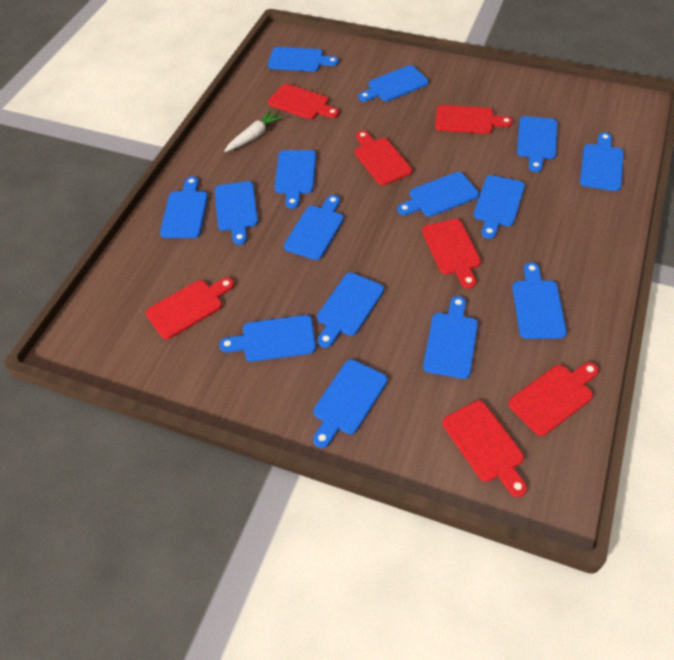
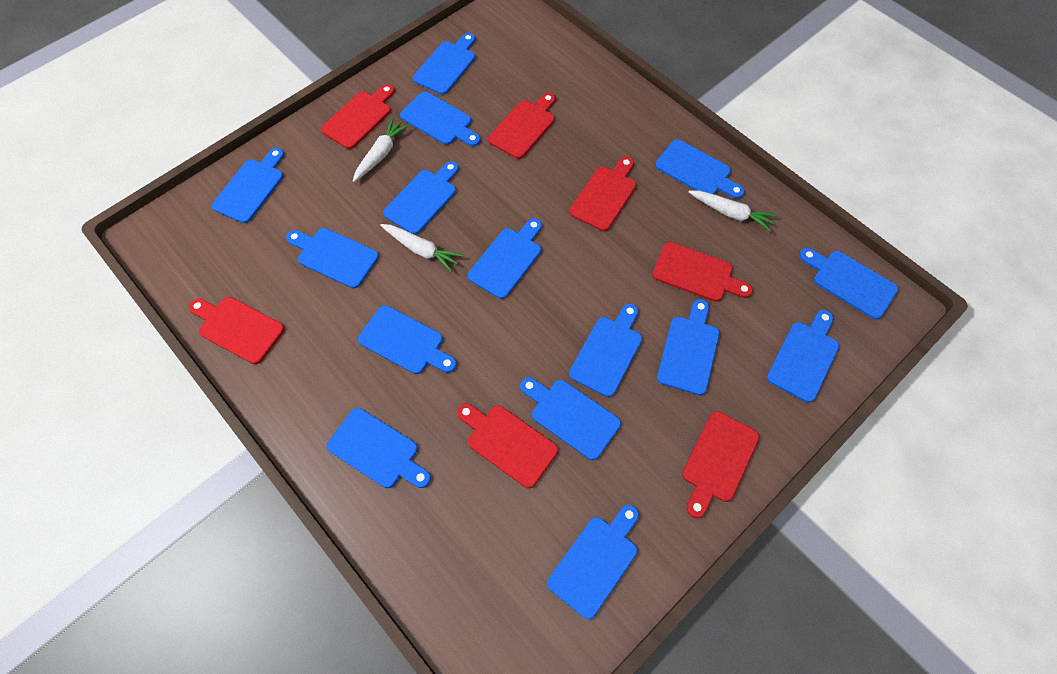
white carrot: 1 -> 3

